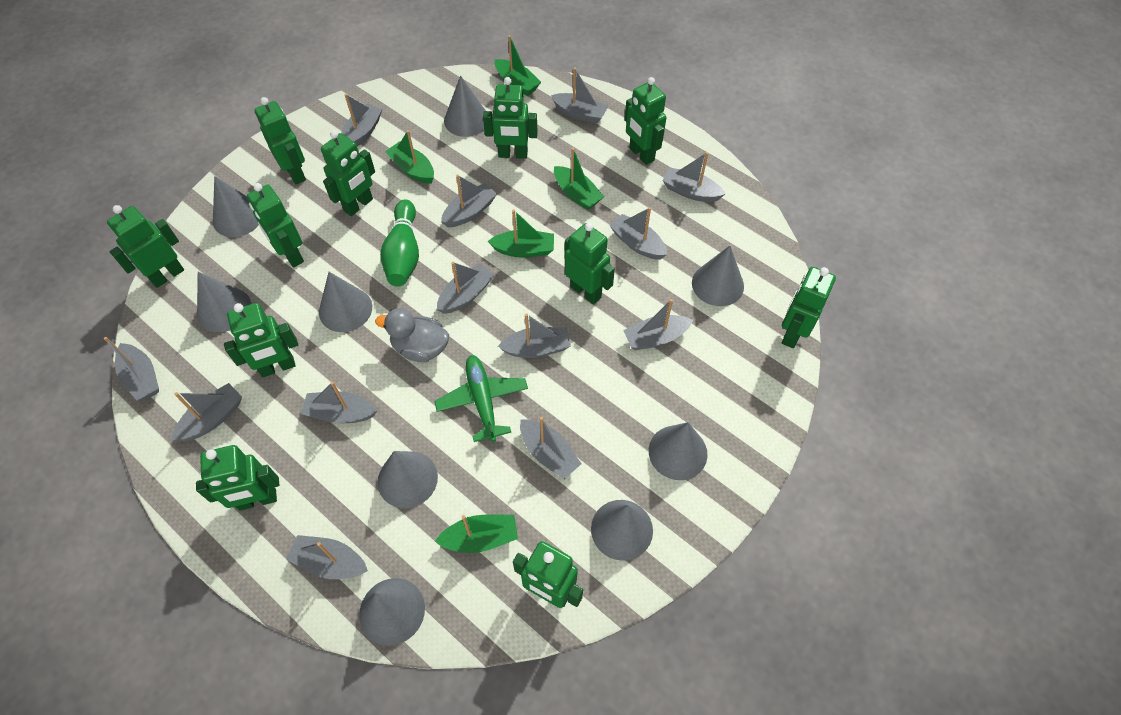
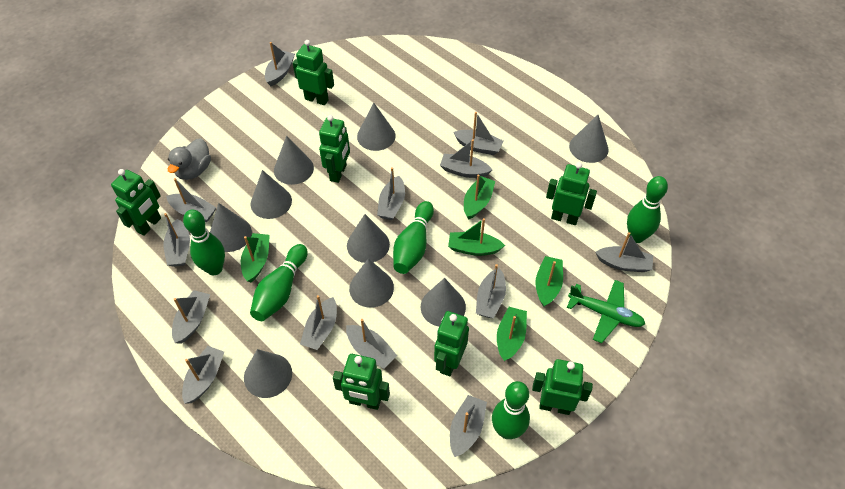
green bowling pin: 1 -> 5
green robot: 11 -> 7

